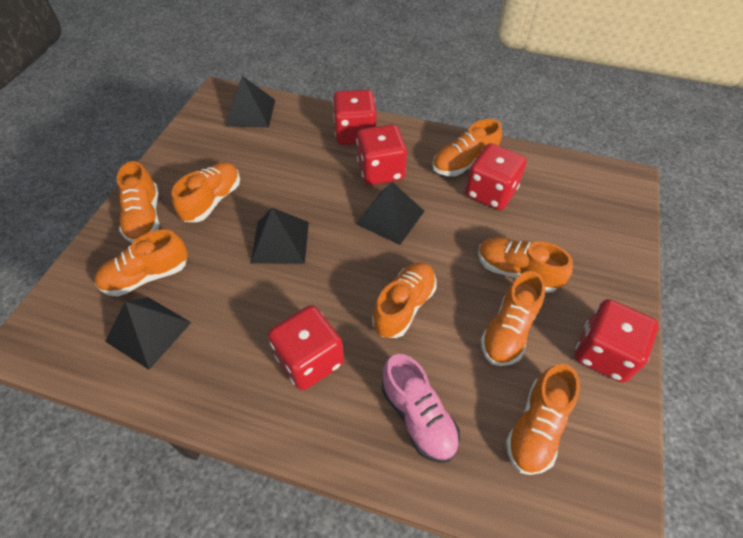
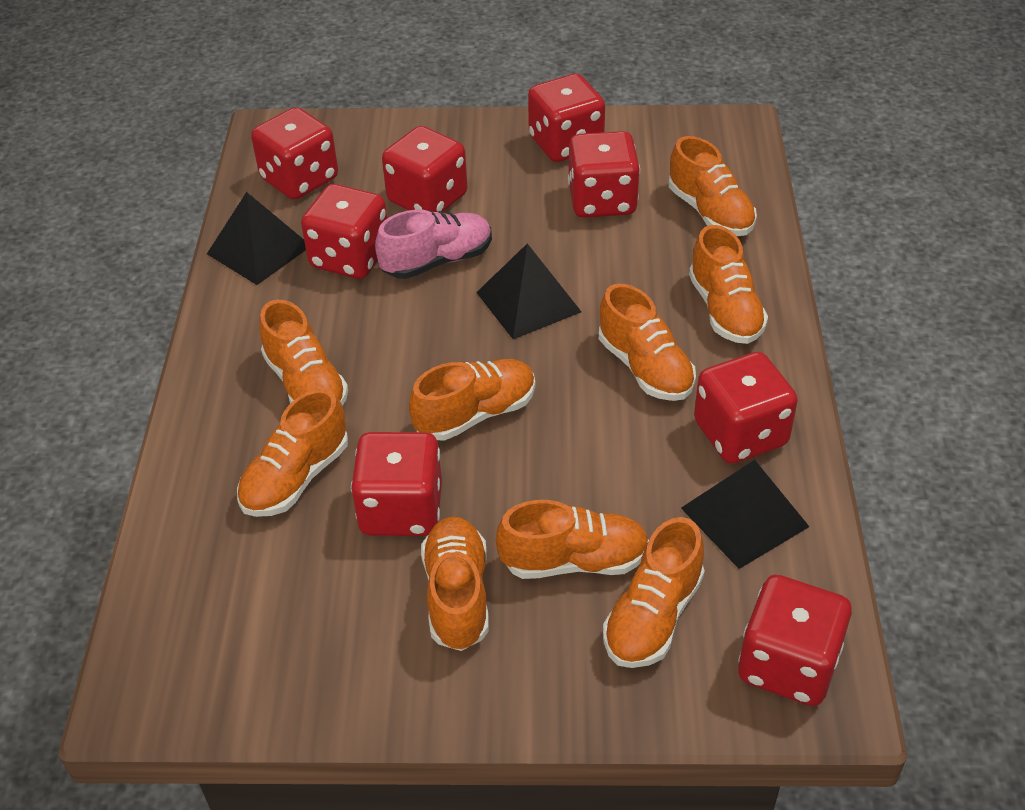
black pyramid: 4 -> 3
orange shoe: 8 -> 9
red dice: 5 -> 8

